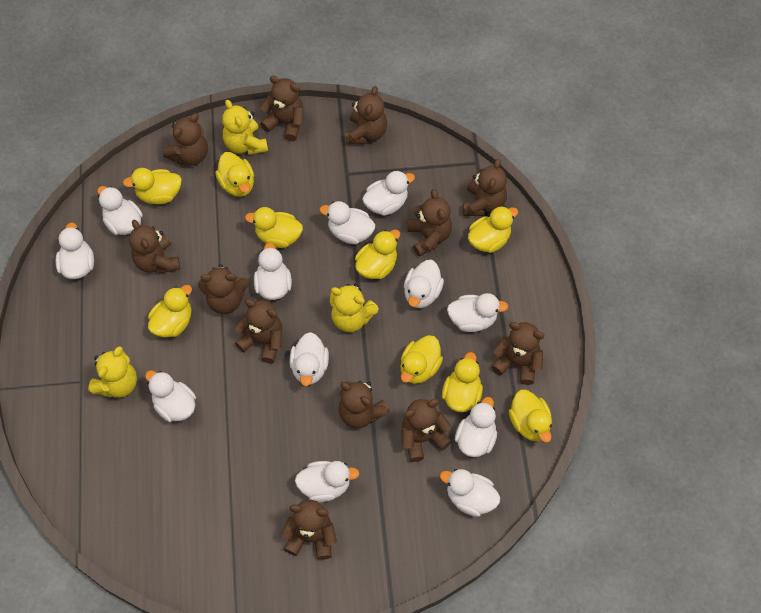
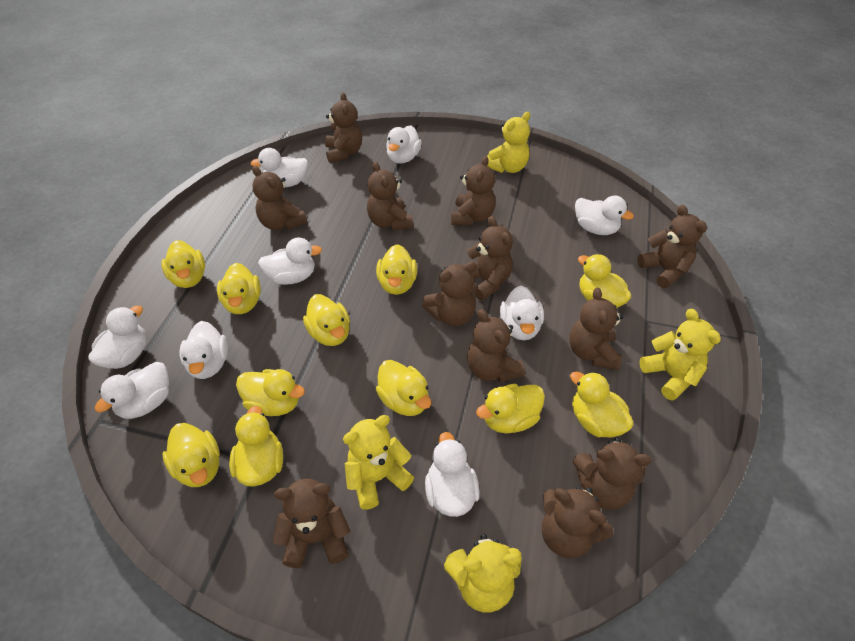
white duck: 12 -> 9
yellow duck: 9 -> 11
yellow teddy bear: 3 -> 4

